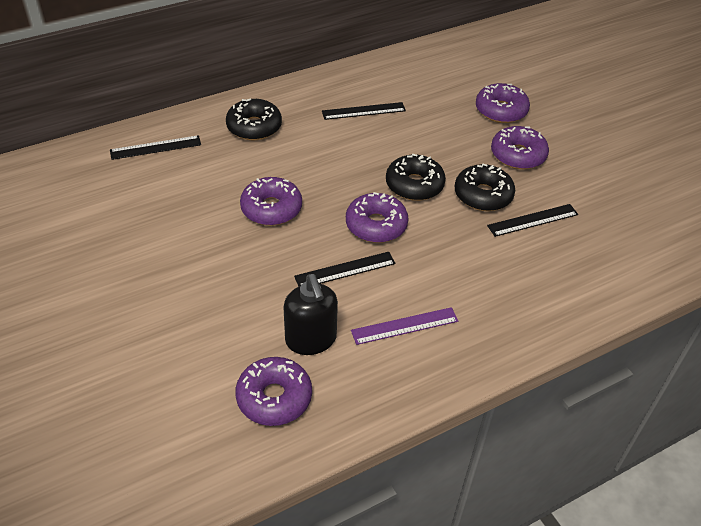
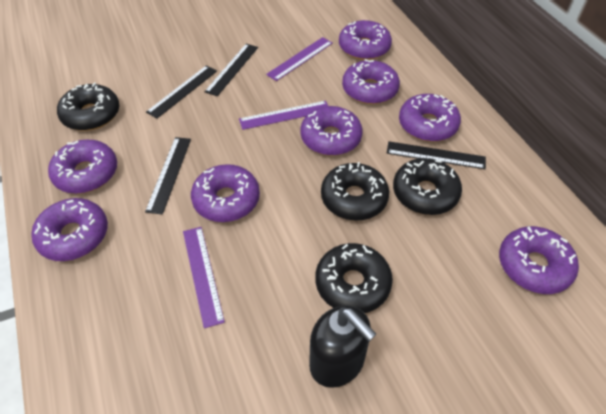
black donut: 3 -> 4
purple donut: 5 -> 8
purple ruler: 1 -> 3

